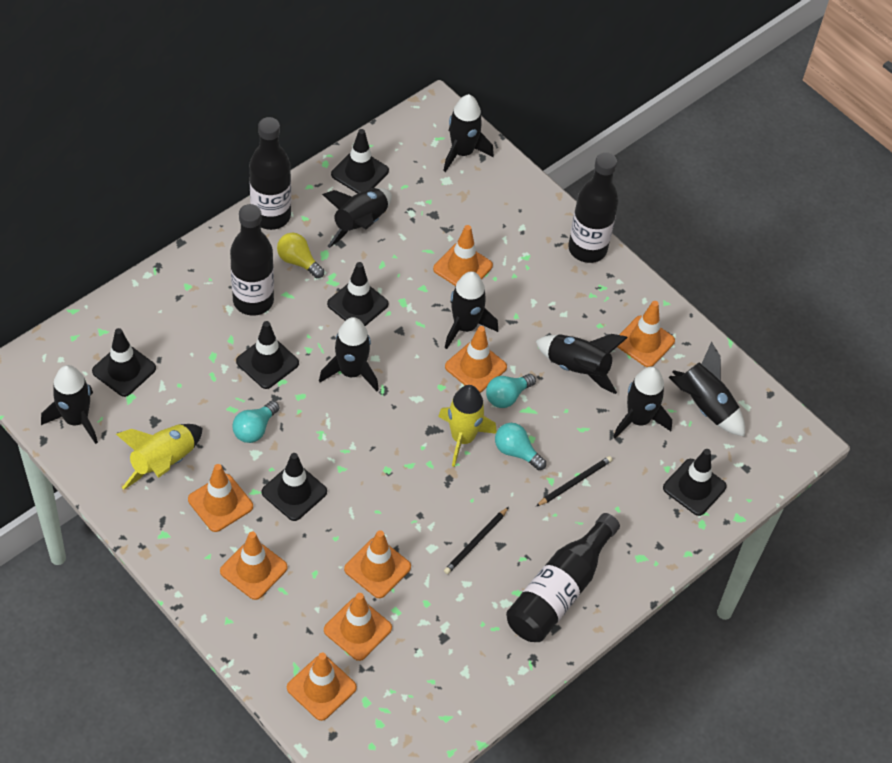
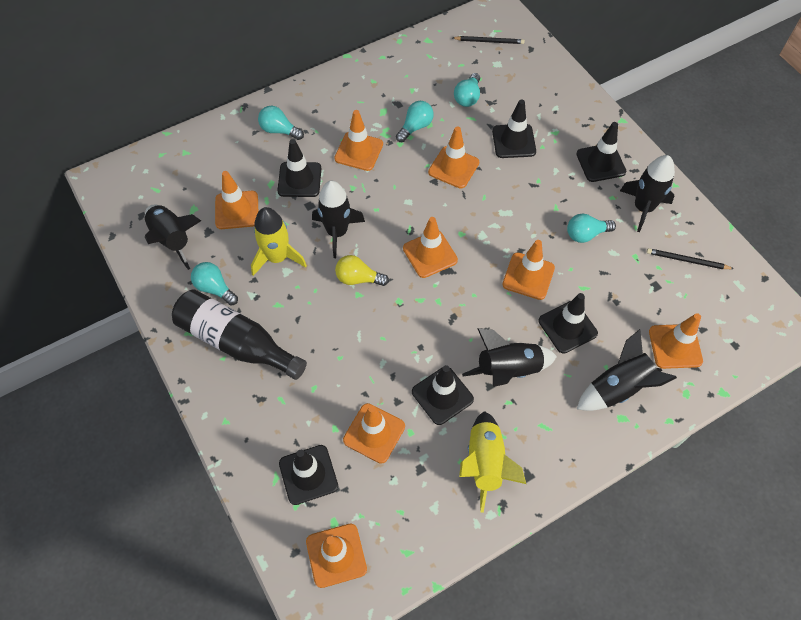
black bottle: 4 -> 1
black rocket: 8 -> 5
turquoise light bulb: 3 -> 5

